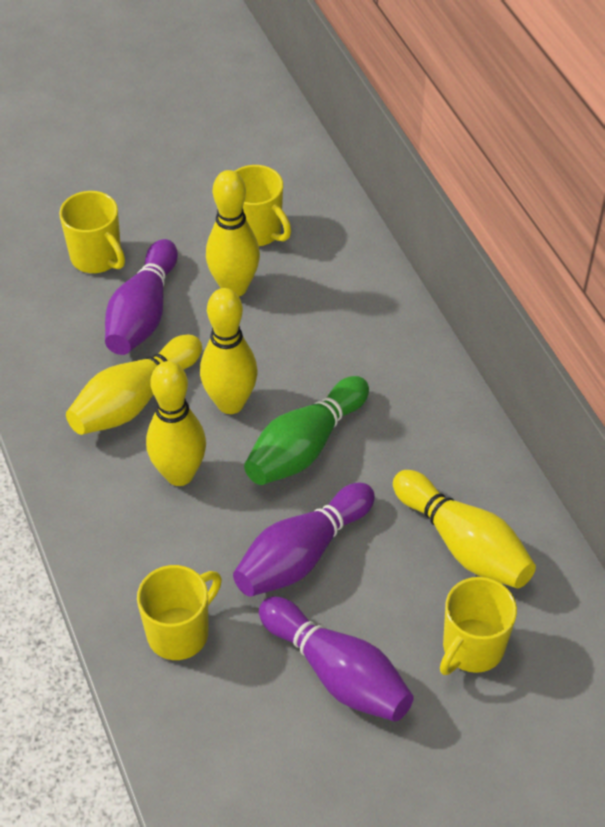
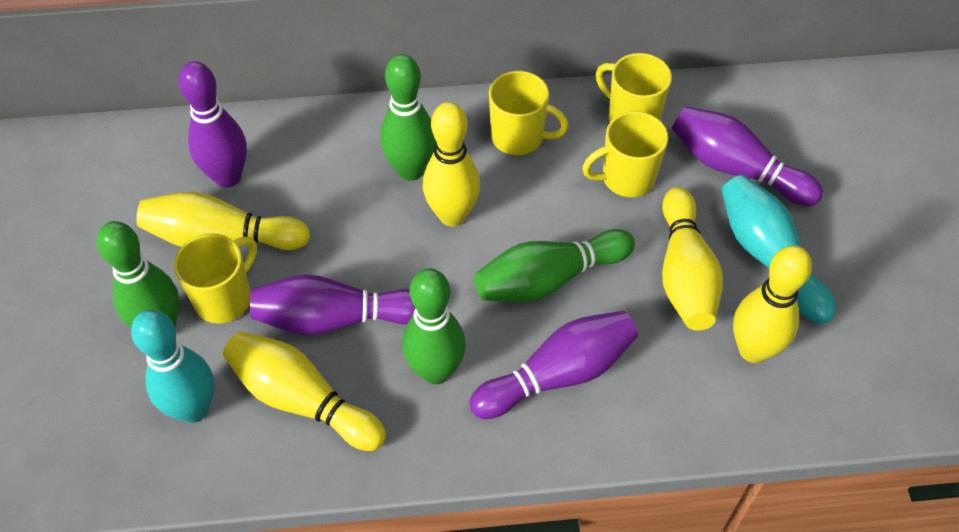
green bowling pin: 1 -> 4
purple bowling pin: 3 -> 4
turquoise bowling pin: 0 -> 2

